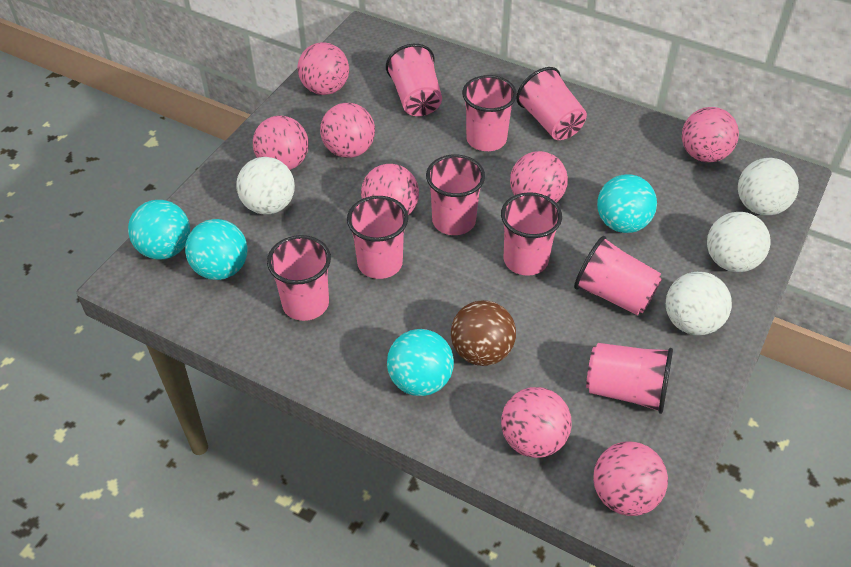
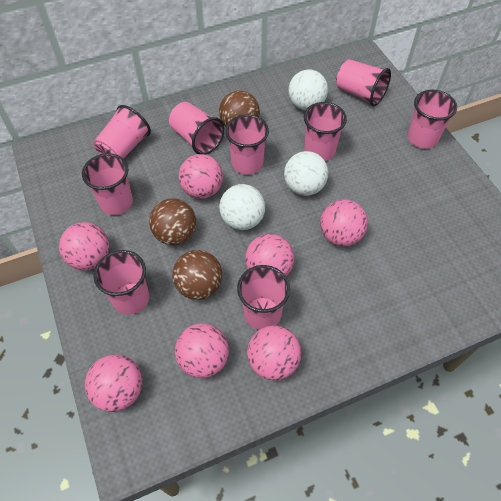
brown ball: 1 -> 3
pink ball: 8 -> 7
turquoise ball: 4 -> 0
white ball: 4 -> 3

